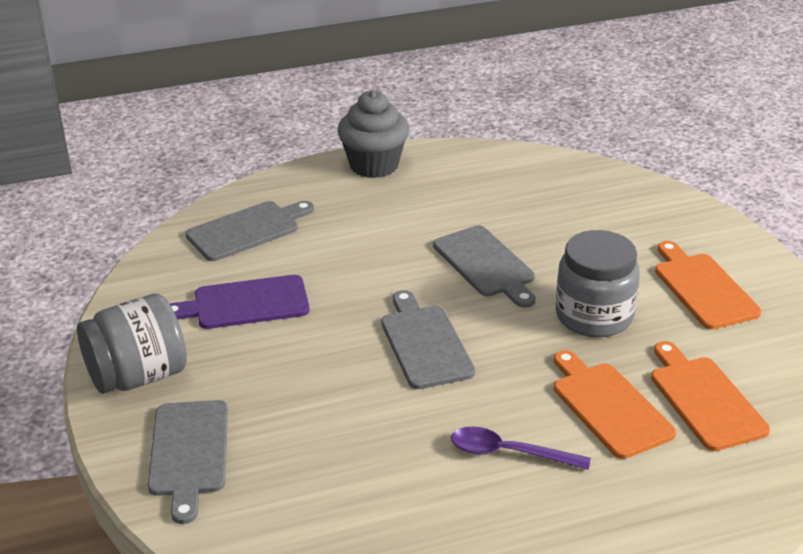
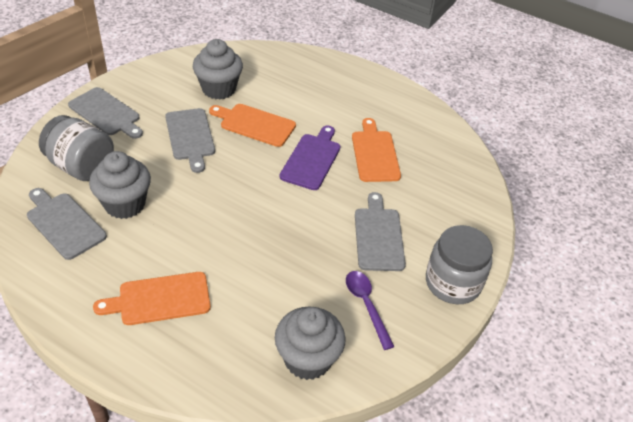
grey cupcake: 1 -> 3

